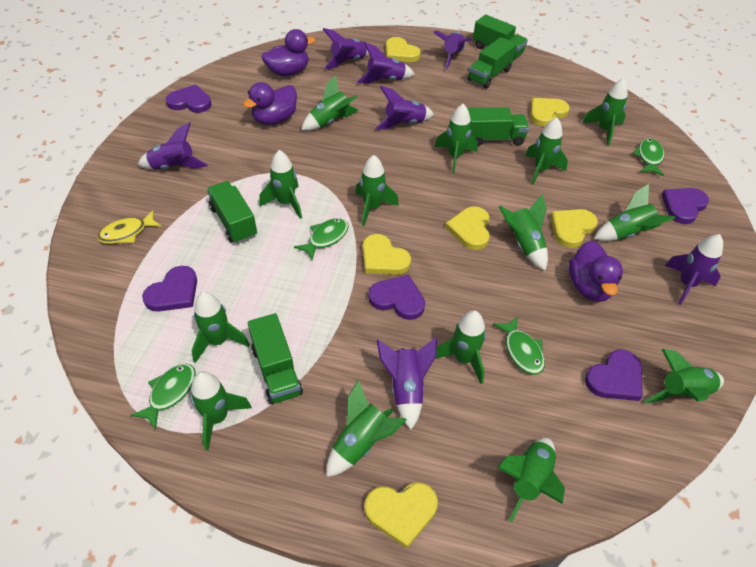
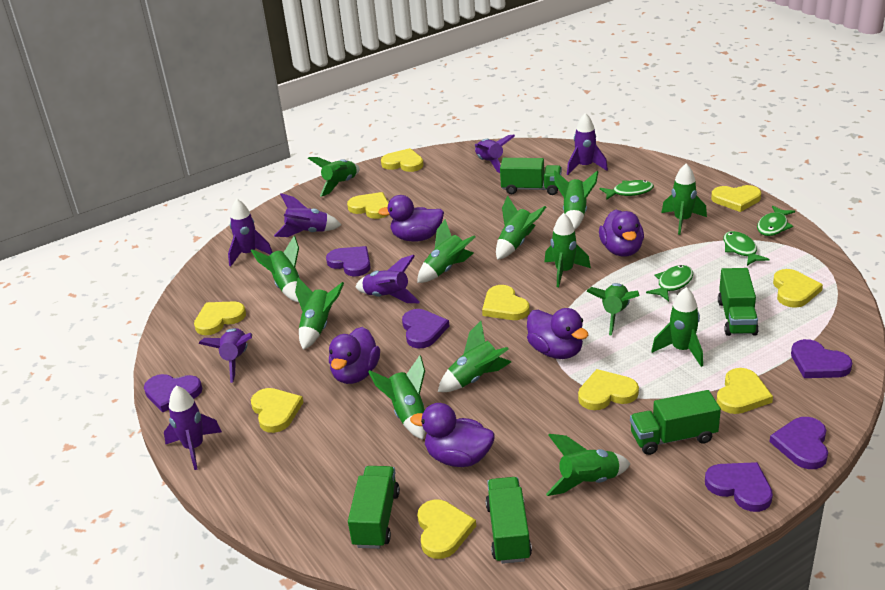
green rocket: 14 -> 13
purple duck: 3 -> 5
purple heart: 5 -> 6
yellow fish: 1 -> 0
yellow heart: 6 -> 10

